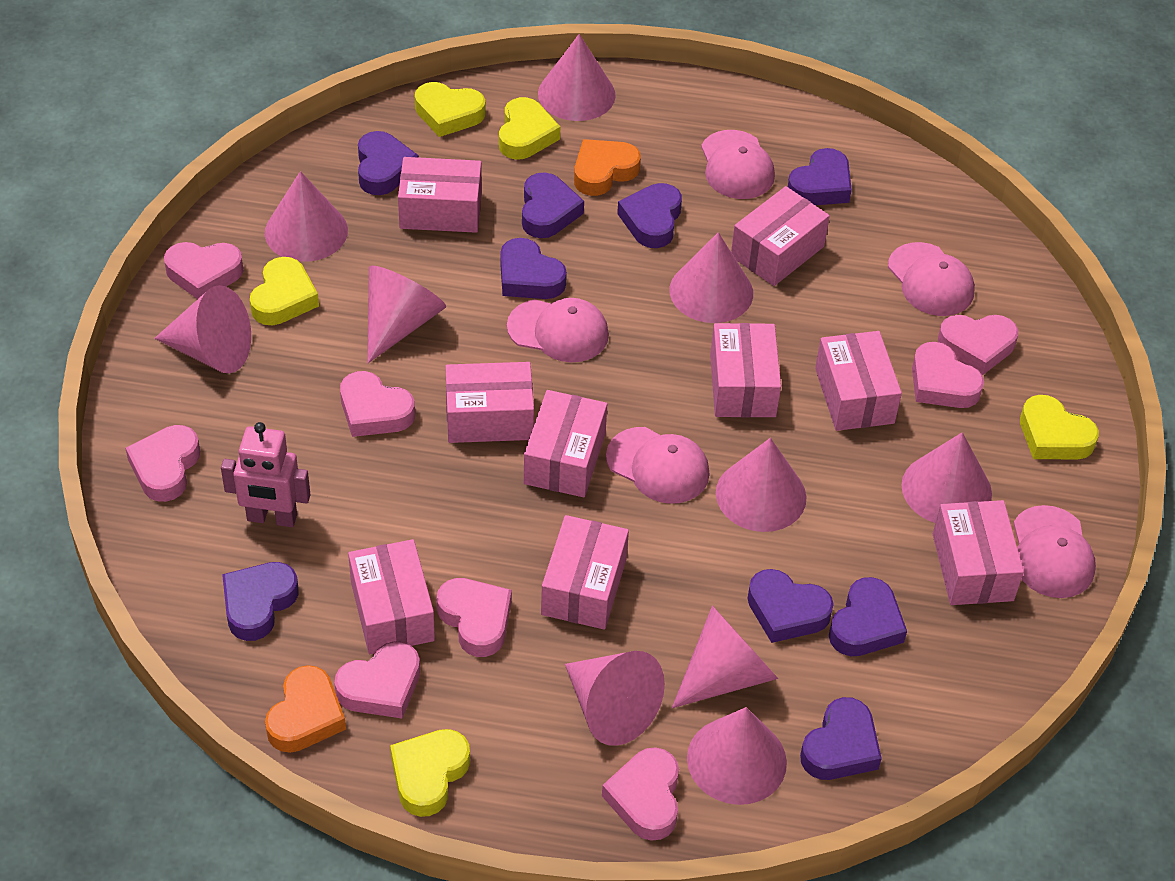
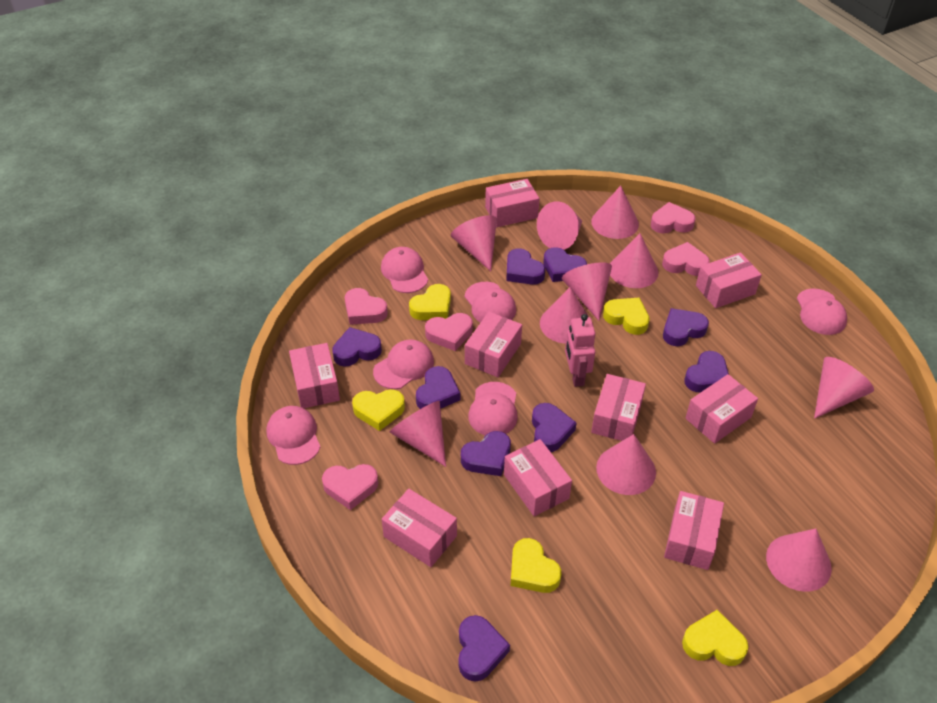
orange heart: 2 -> 0
pink cap: 5 -> 6
pink heart: 8 -> 5

